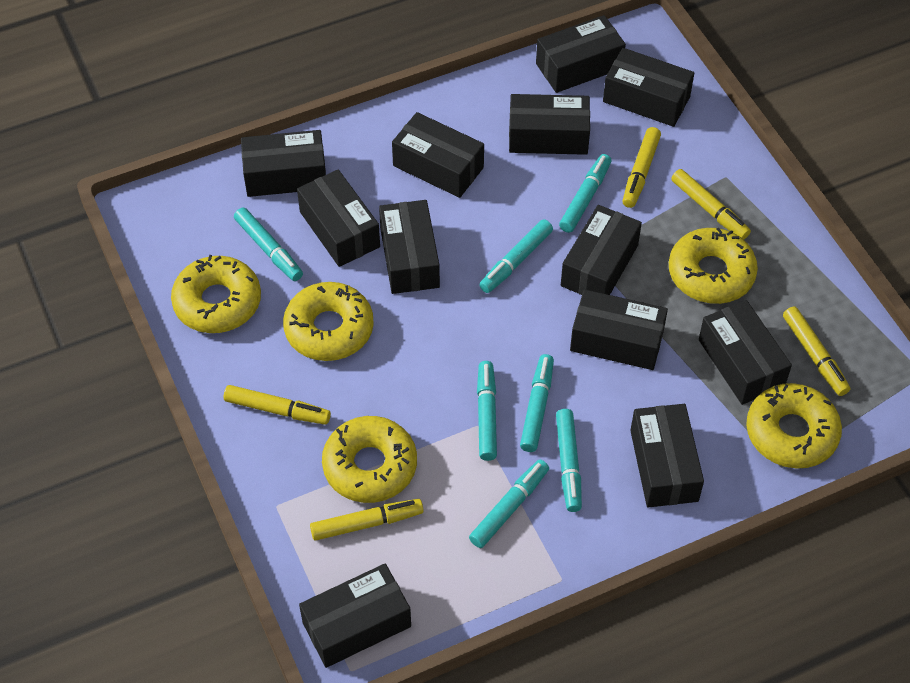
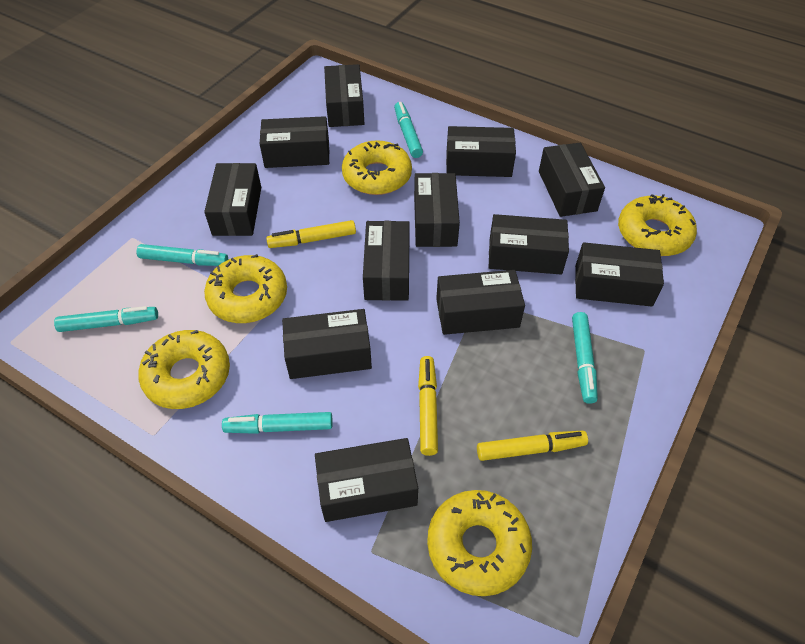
turquoise marker: 7 -> 5
yellow marker: 5 -> 3

